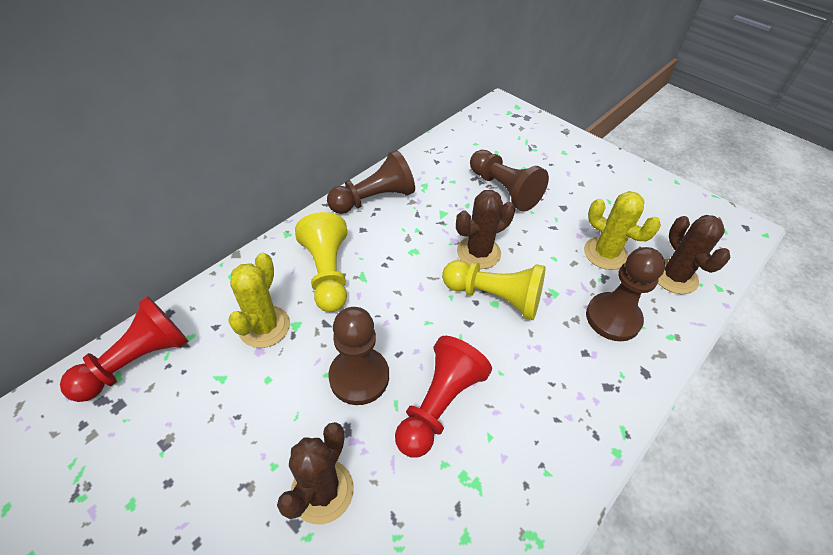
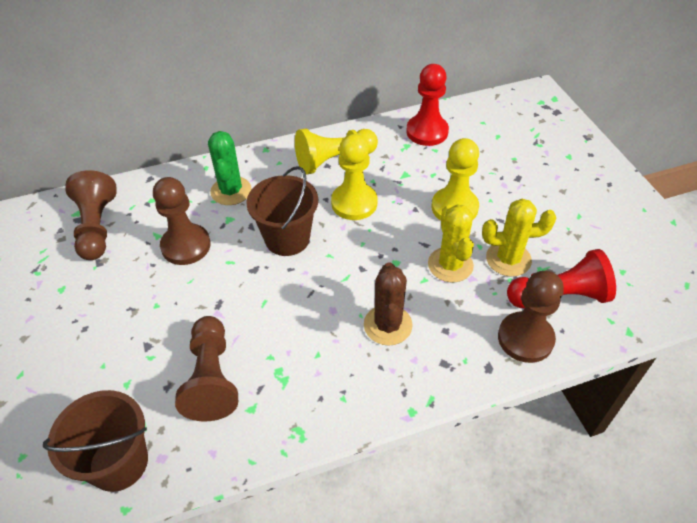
brown bucket: 0 -> 2
brown cactus: 3 -> 1
green cactus: 0 -> 1
yellow pawn: 2 -> 3

